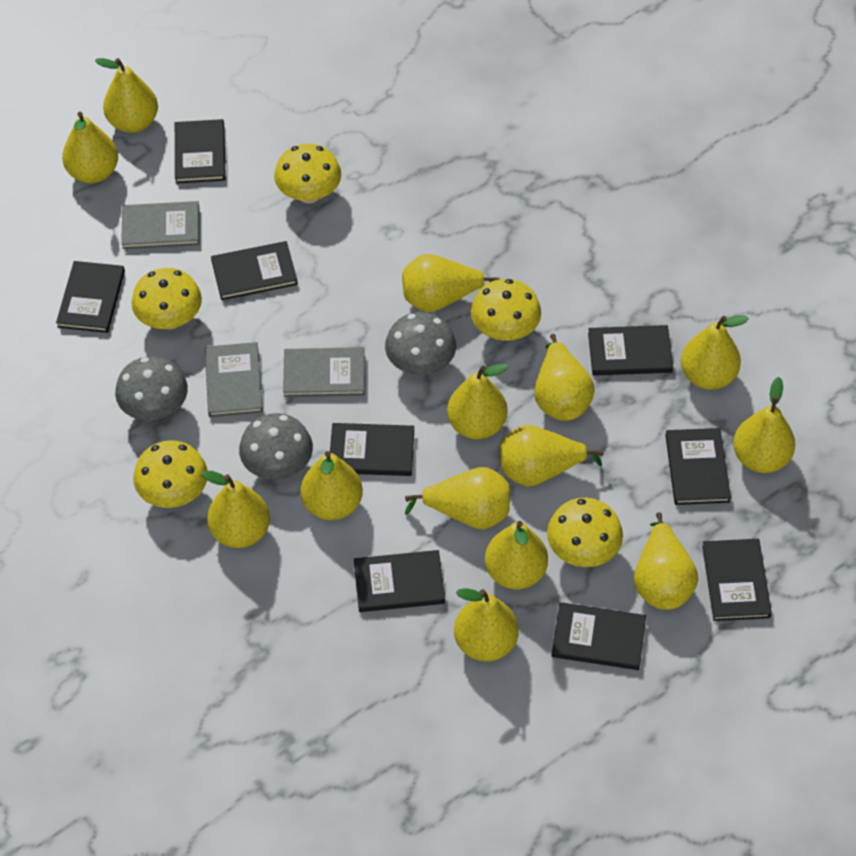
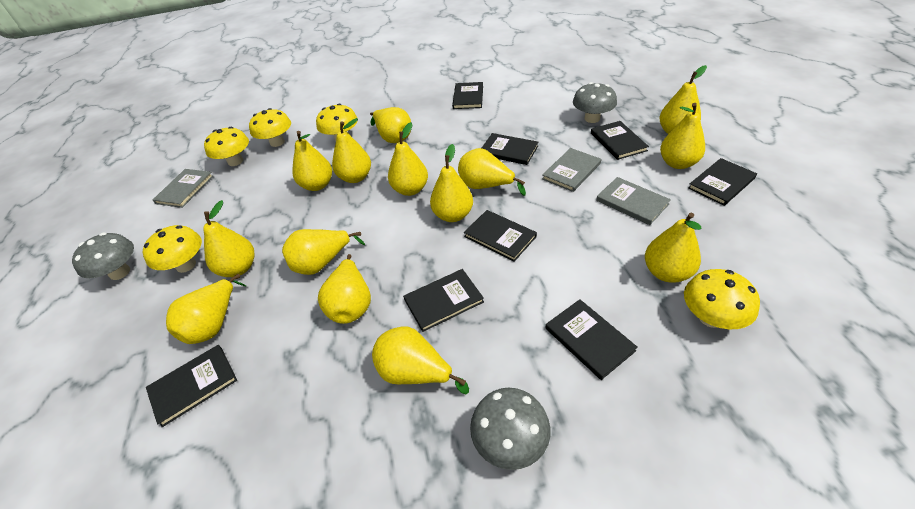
black book: 9 -> 8

